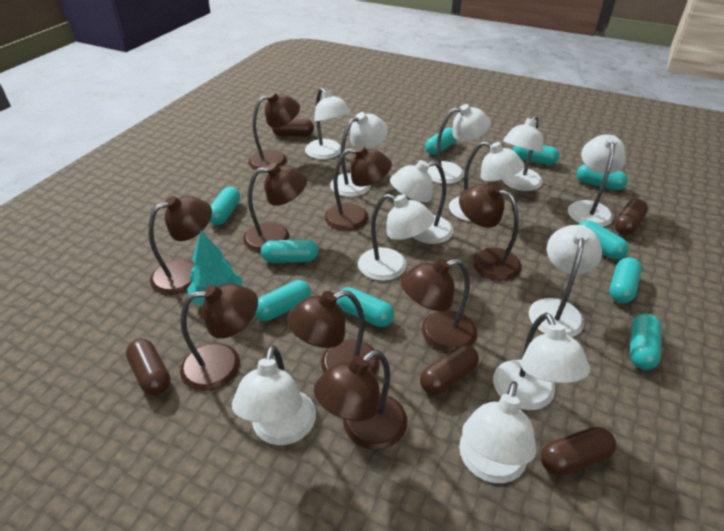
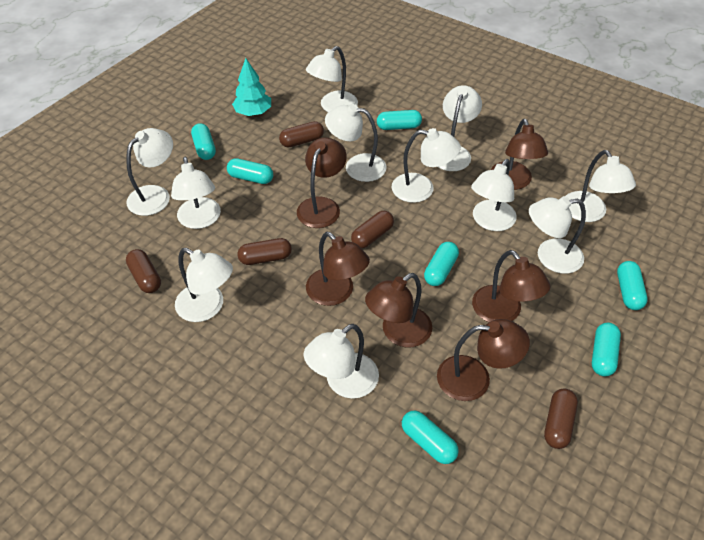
brown lamp: 9 -> 6
turquoise capsule: 10 -> 7
white lamp: 12 -> 11

